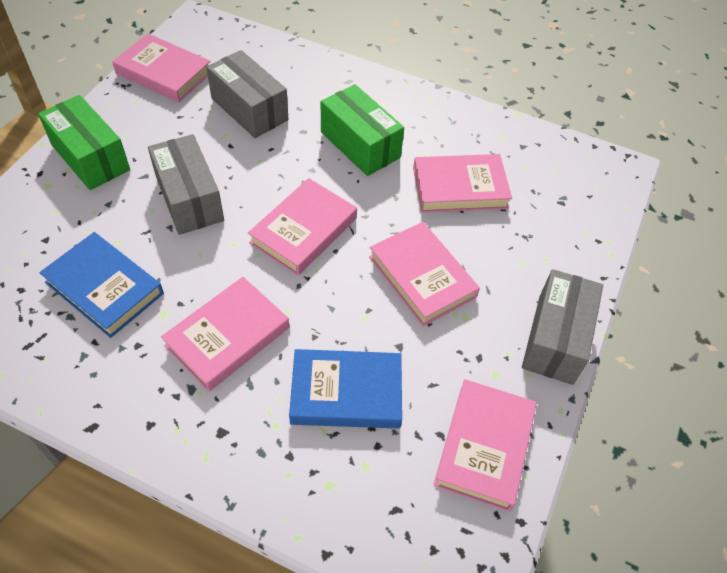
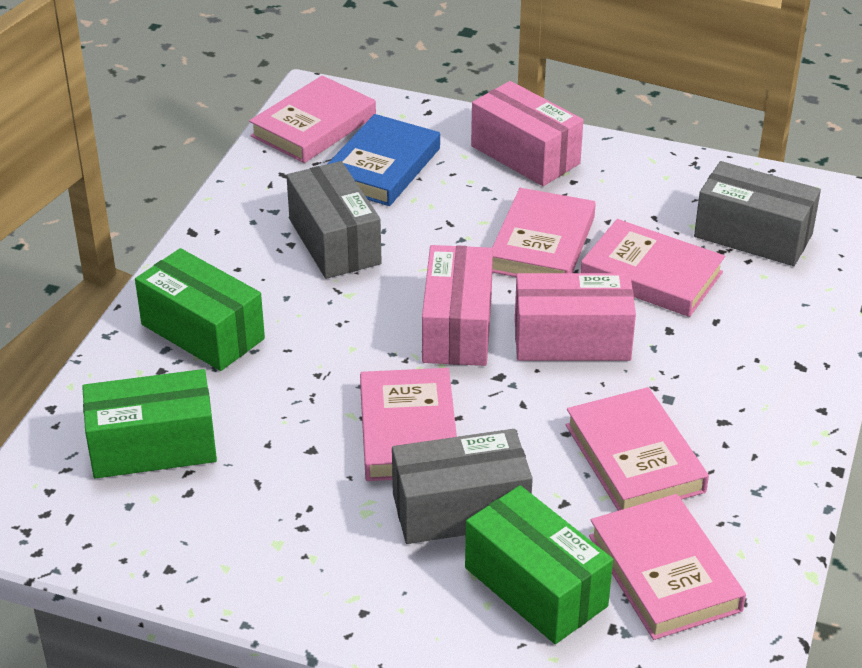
blue book: 2 -> 1
green box: 2 -> 3
pink box: 0 -> 3

